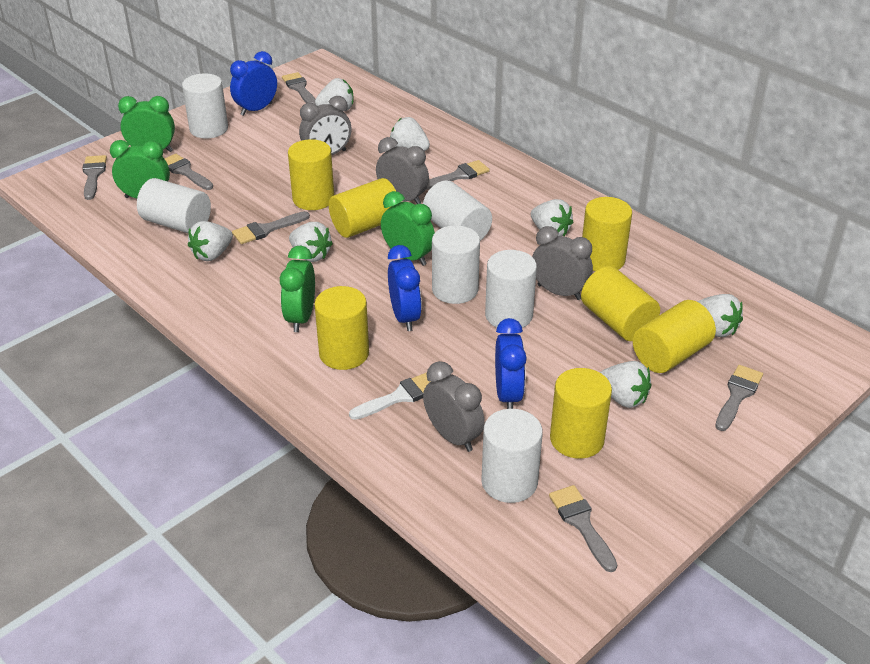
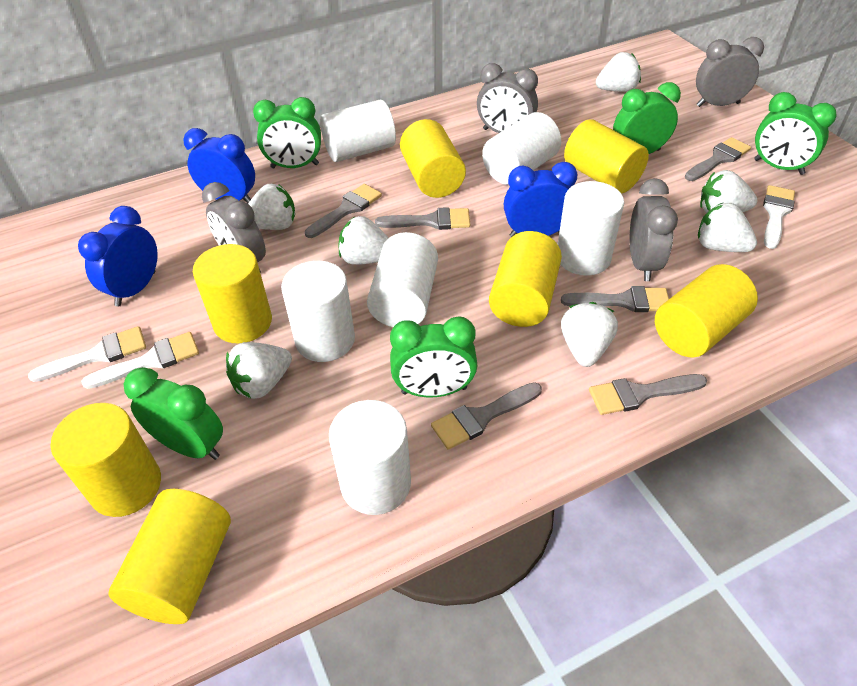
green clock: 4 -> 5
grey brush: 7 -> 6
white brush: 1 -> 3

